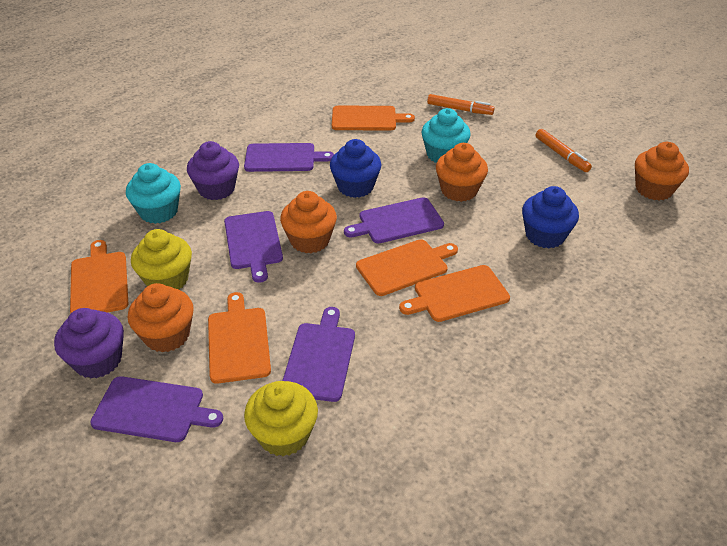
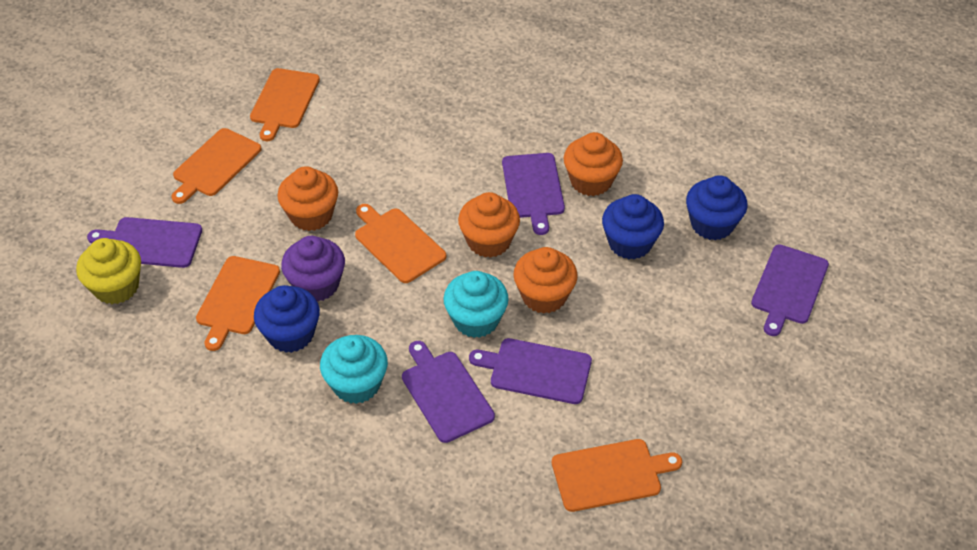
blue cupcake: 2 -> 3
orange marker: 2 -> 0
purple cupcake: 2 -> 1
yellow cupcake: 2 -> 1

